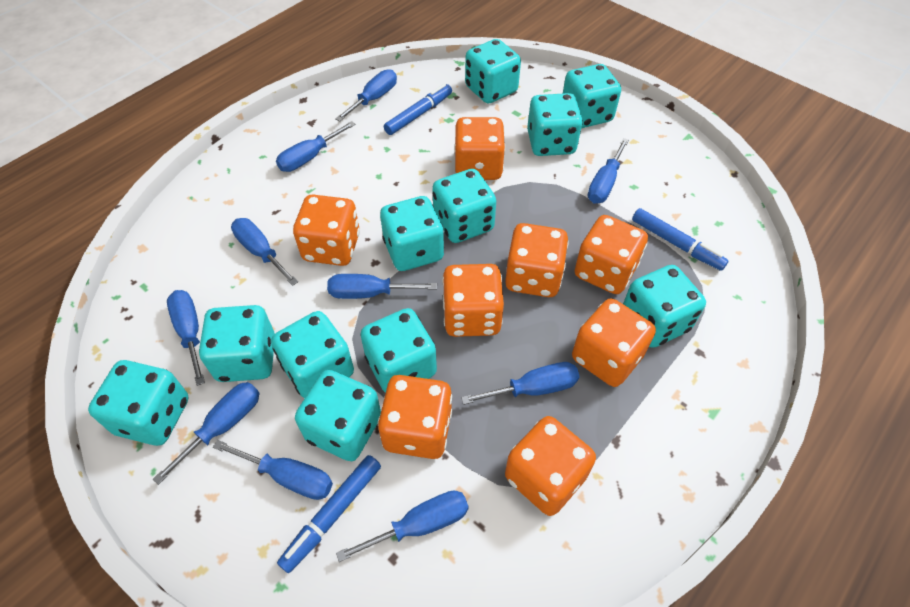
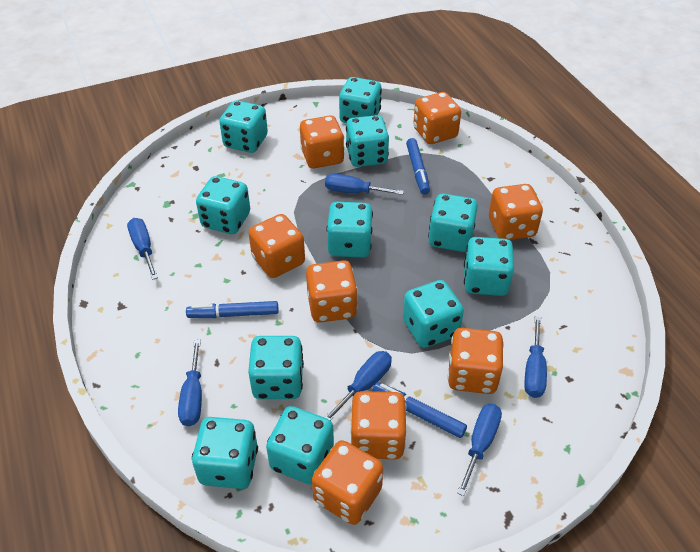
blue screwdriver: 10 -> 6

